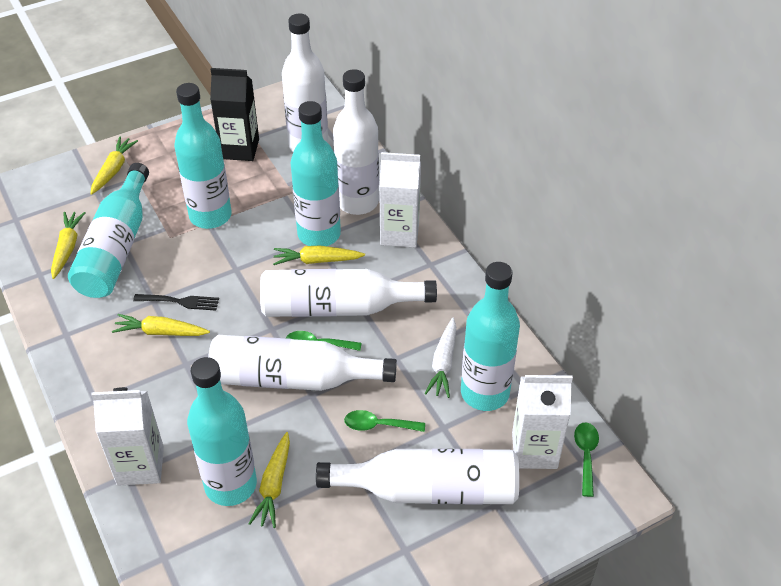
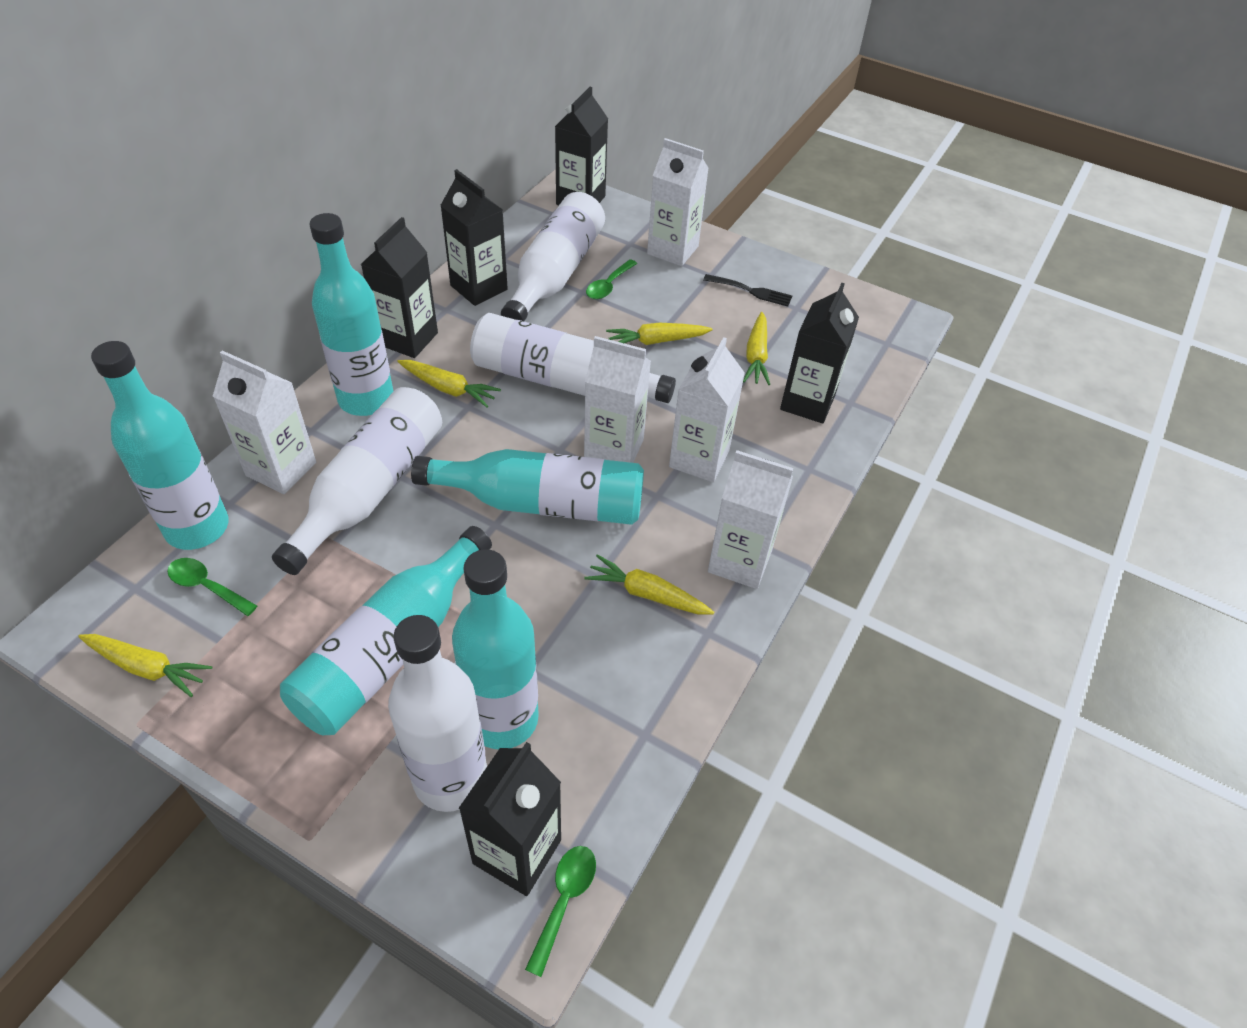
black carton: 1 -> 5
white bottle: 5 -> 4
white carrot: 1 -> 0
white carton: 3 -> 5

